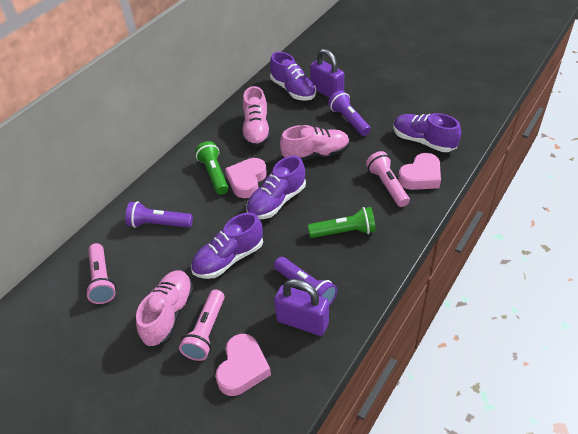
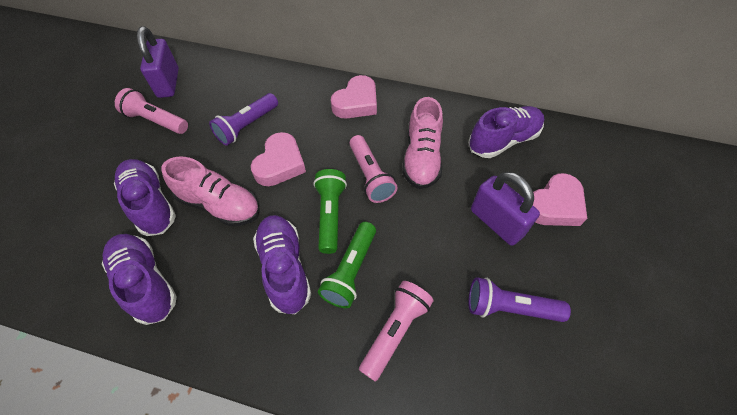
pink shoe: 3 -> 2
purple flashlight: 3 -> 2

